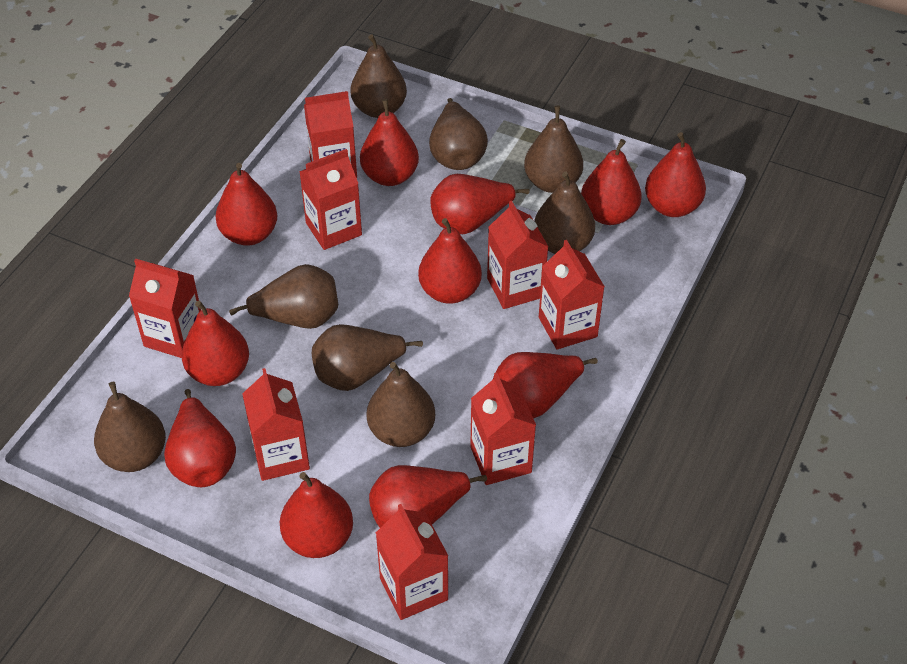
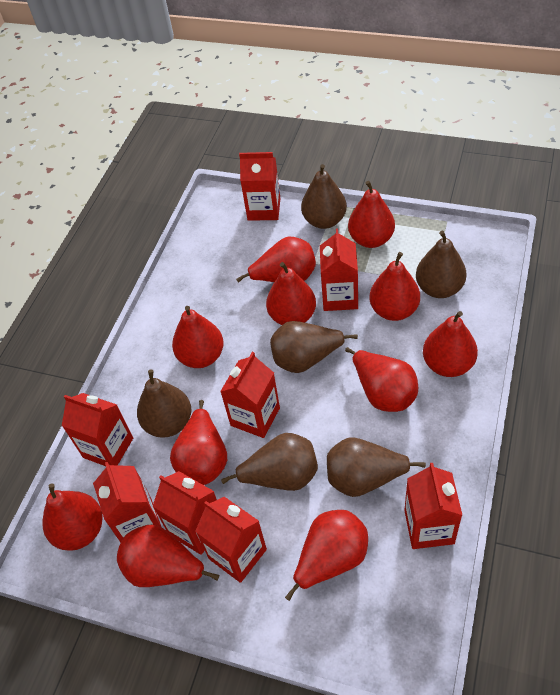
brown pear: 8 -> 6

